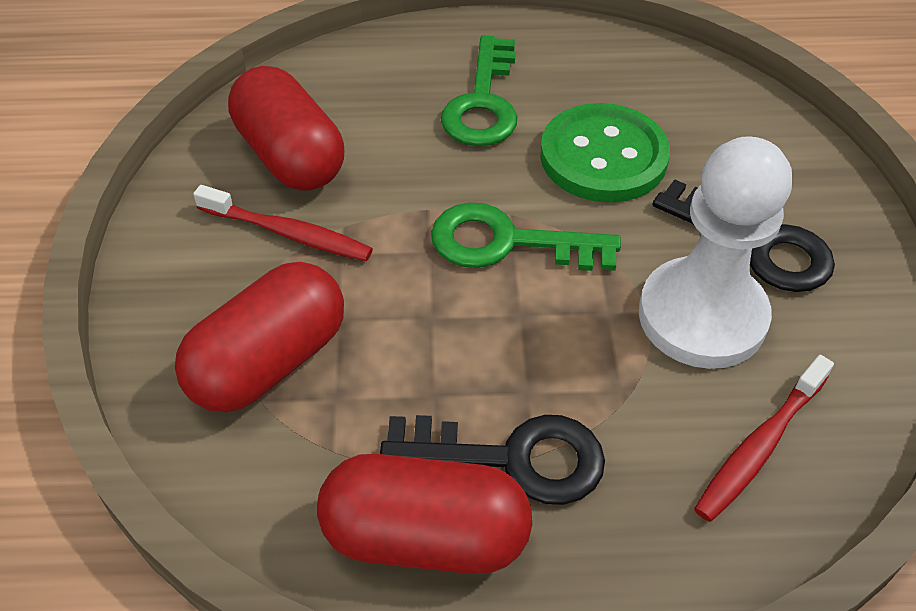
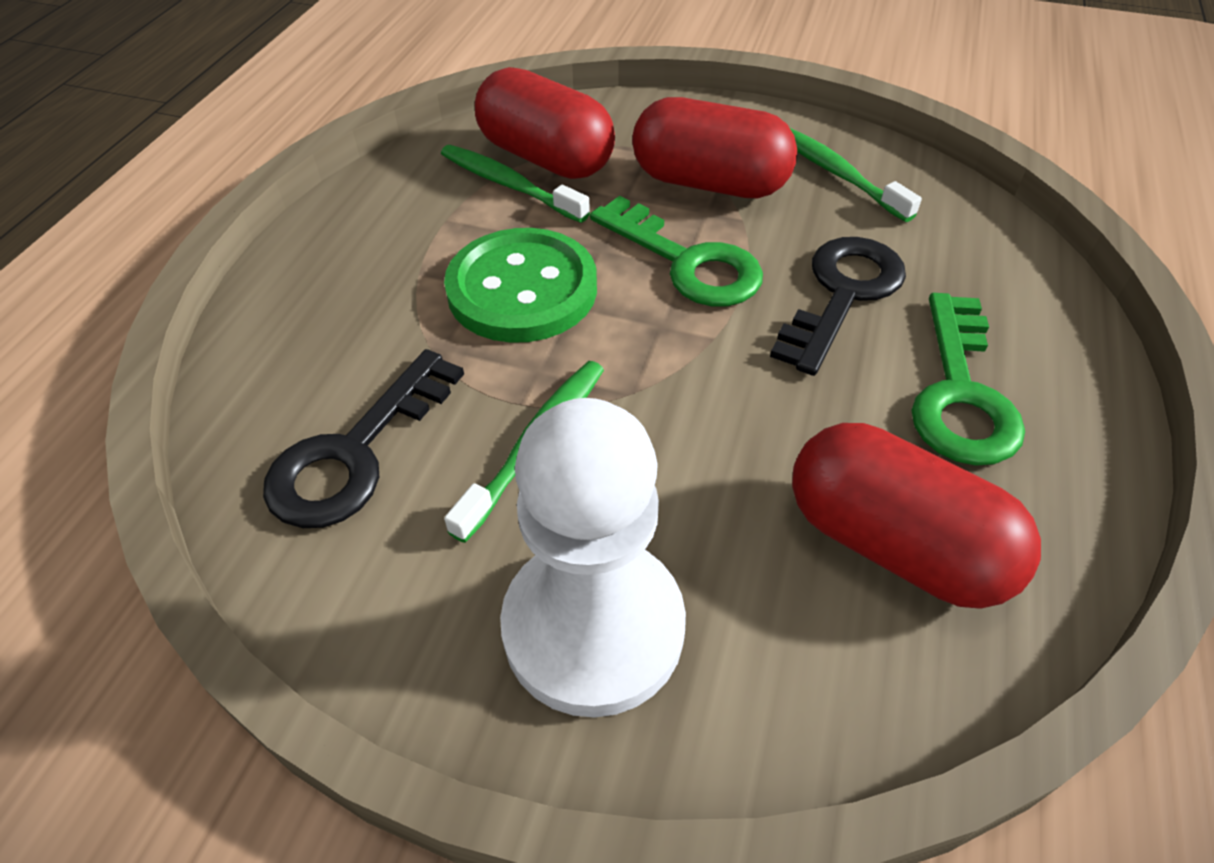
green toothbrush: 0 -> 3
red toothbrush: 2 -> 0

